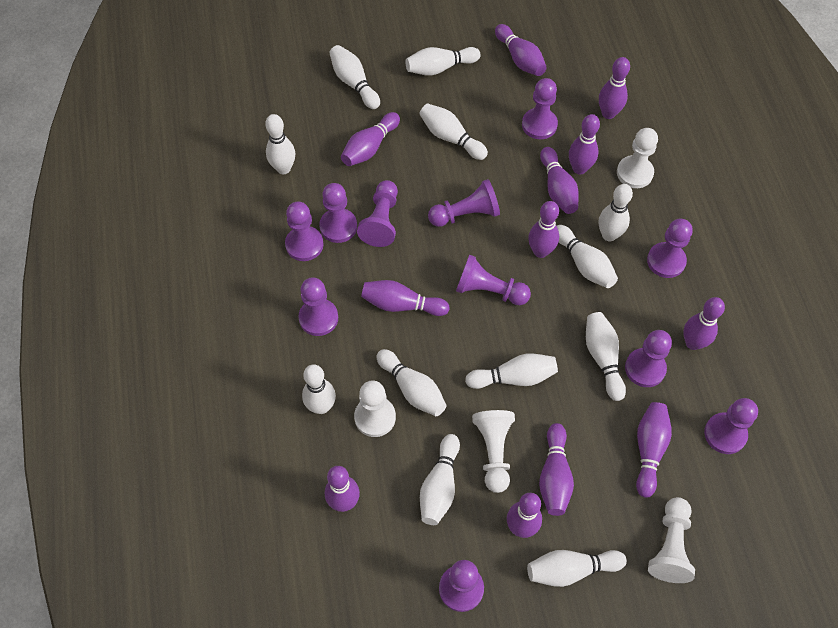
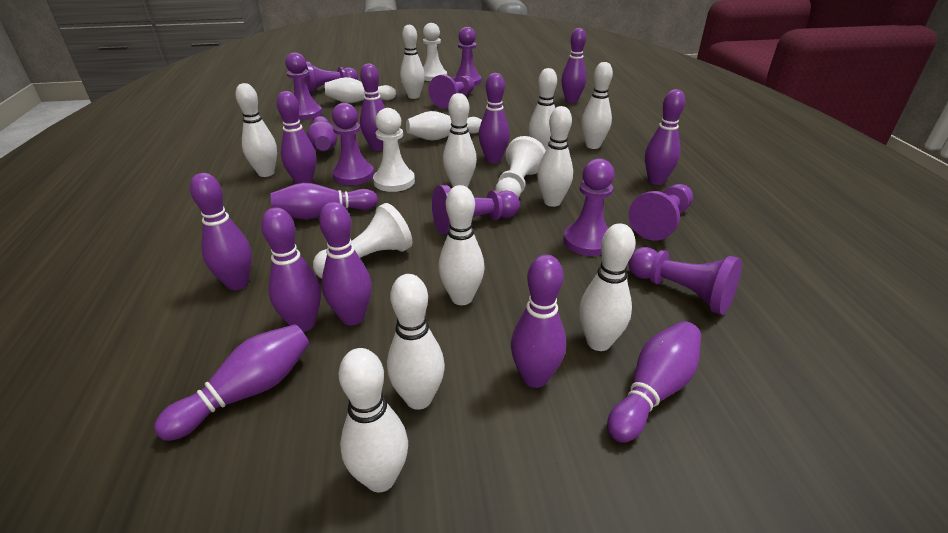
purple bowling pin: 12 -> 13
purple pawn: 11 -> 9

